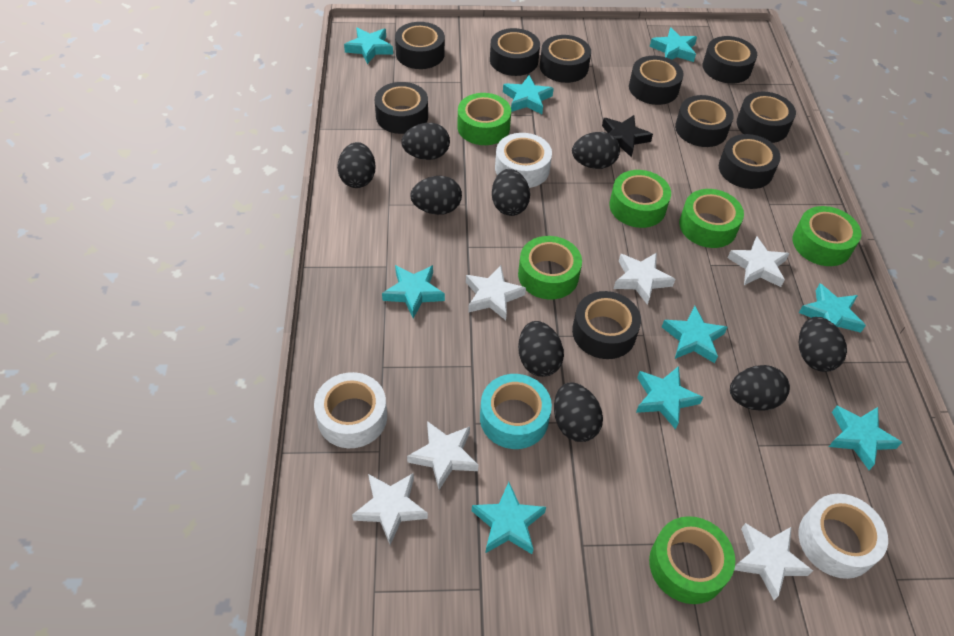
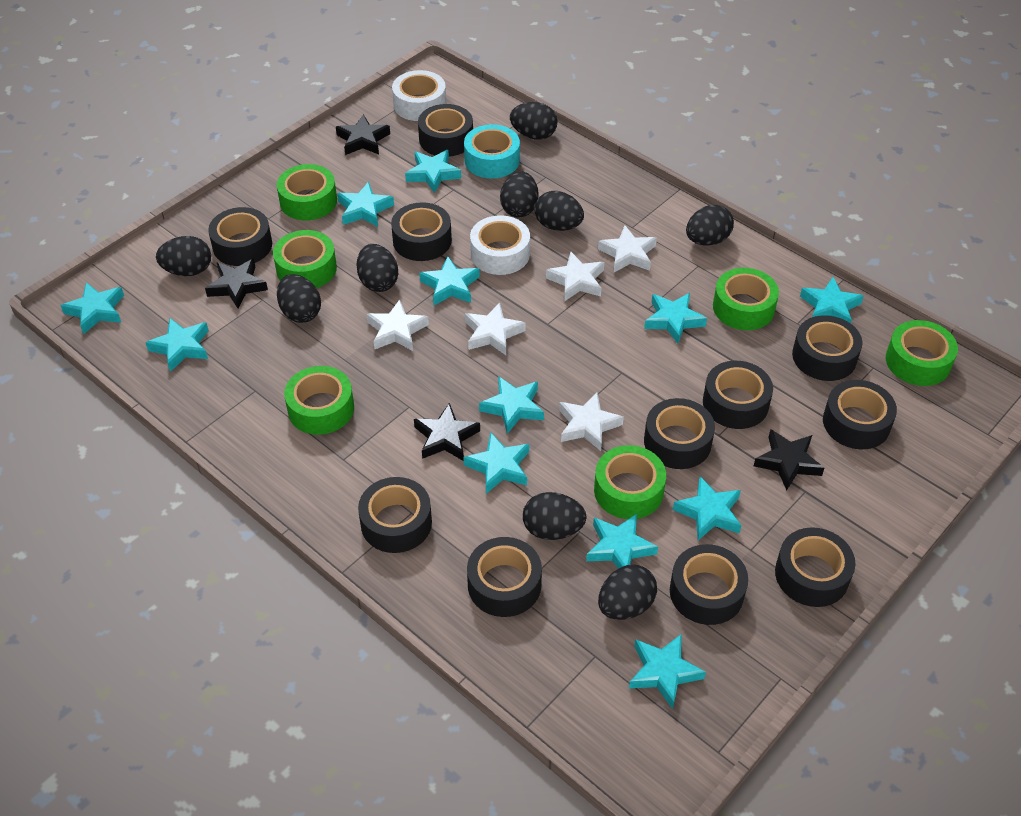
black star: 1 -> 4
black tape: 10 -> 11
turquoise star: 9 -> 12
white star: 6 -> 5
white tape: 3 -> 2

